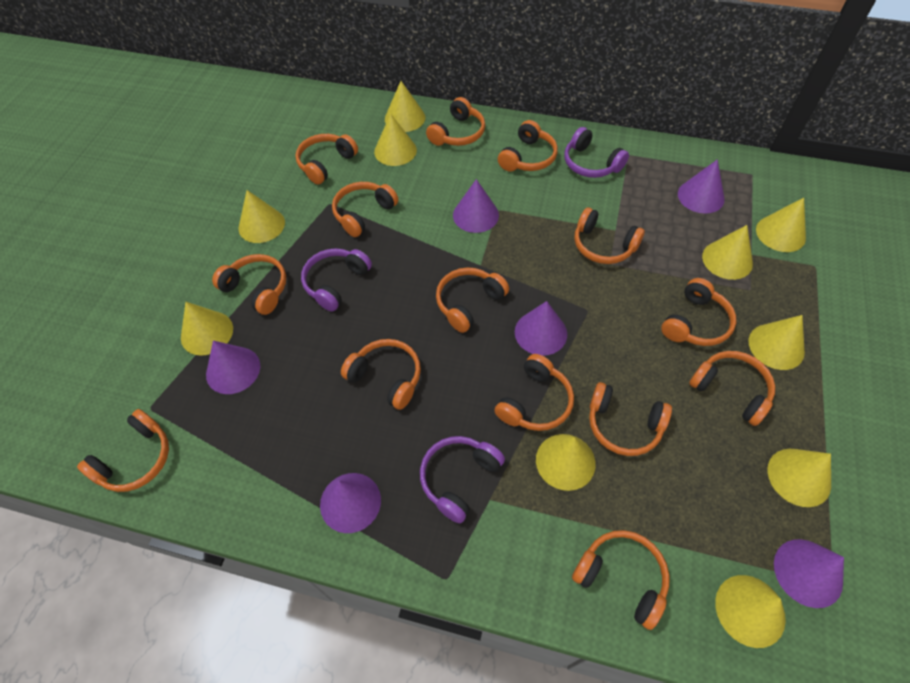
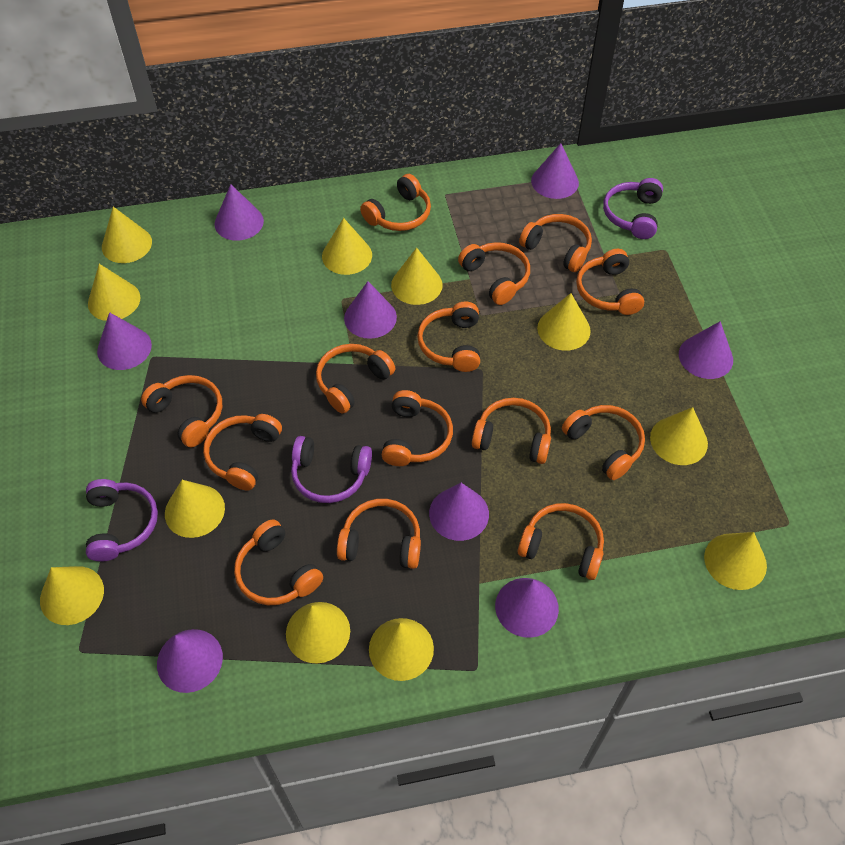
purple cone: 6 -> 8
yellow cone: 10 -> 11

